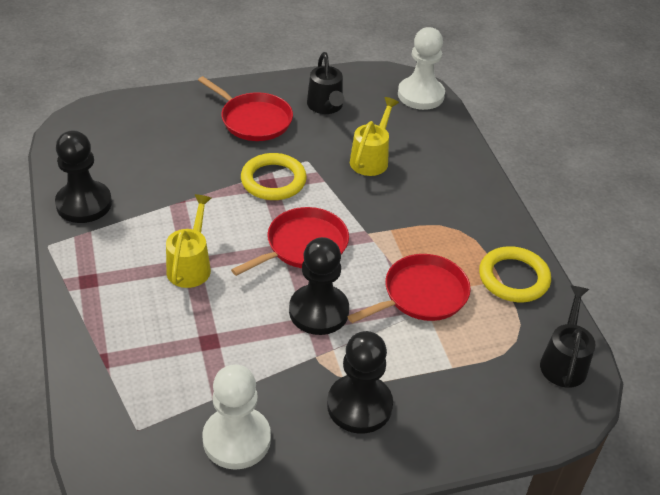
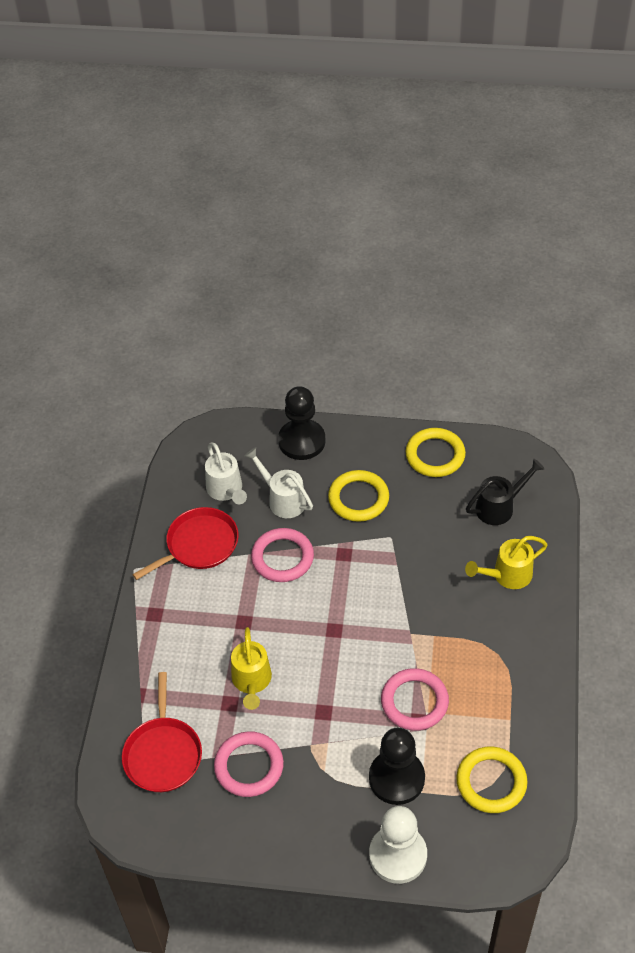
black pawn: 3 -> 2
black watering can: 2 -> 1
pink ring: 0 -> 3
red pan: 3 -> 2
white pawn: 2 -> 1
white watering can: 0 -> 2
yellow ring: 2 -> 3

